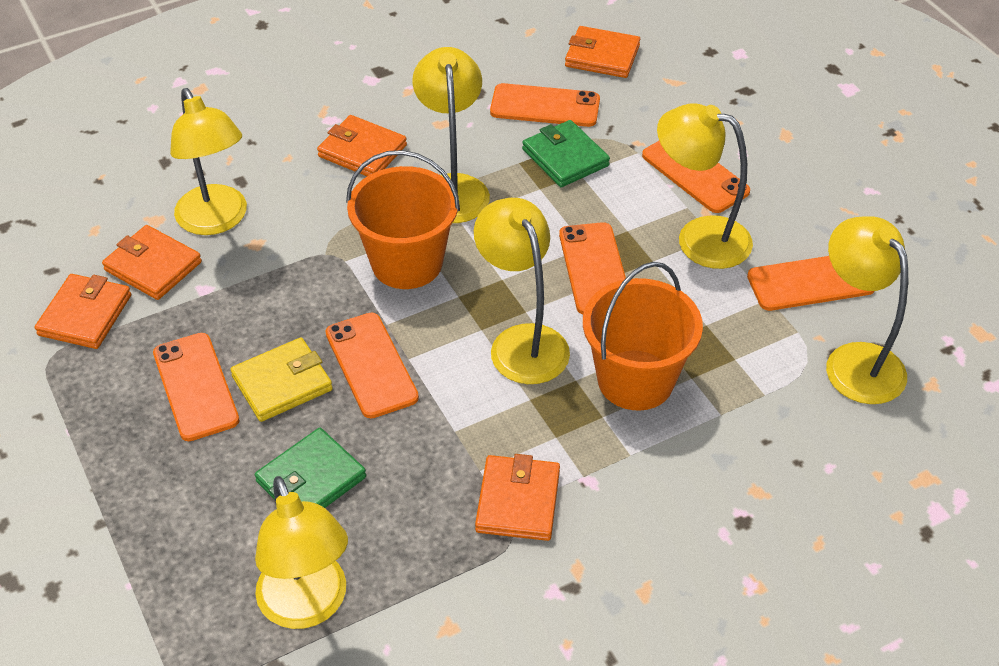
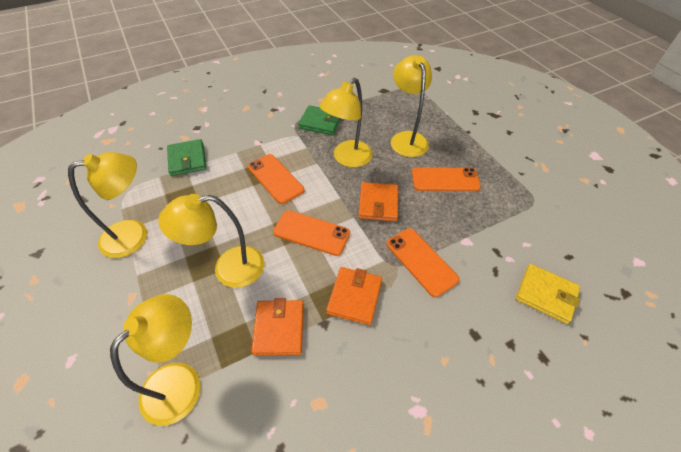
orange bucket: 2 -> 0
orange phone: 6 -> 4
orange wallet: 5 -> 3
yellow lamp: 6 -> 5

